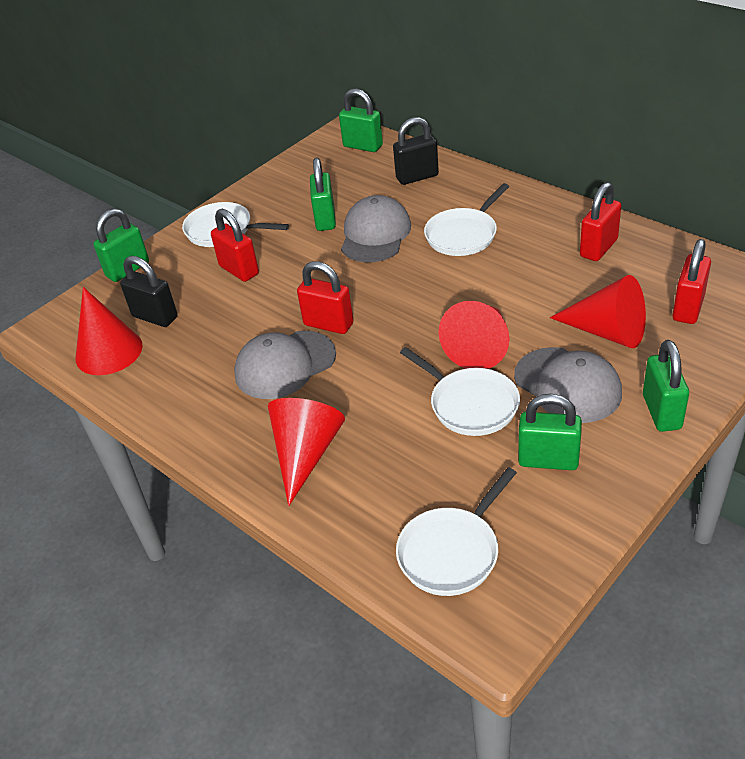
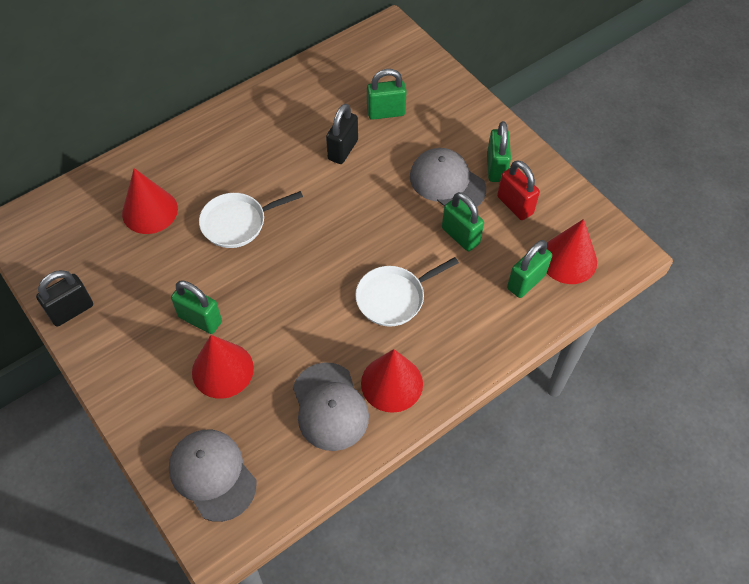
red padlock: 4 -> 1
white pan: 4 -> 2

